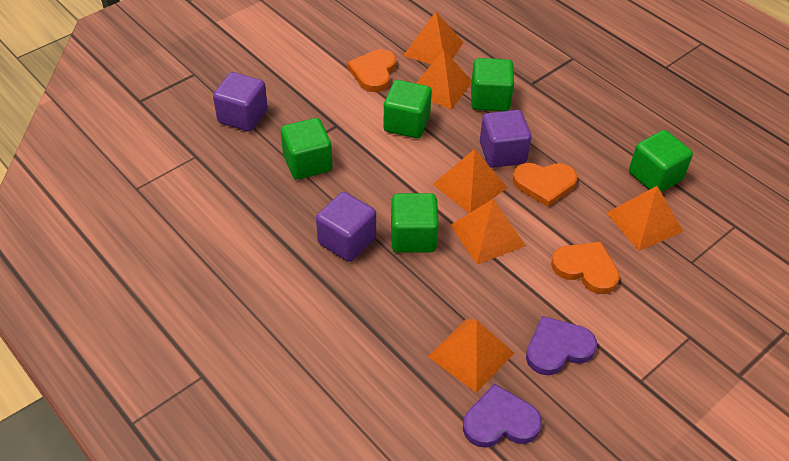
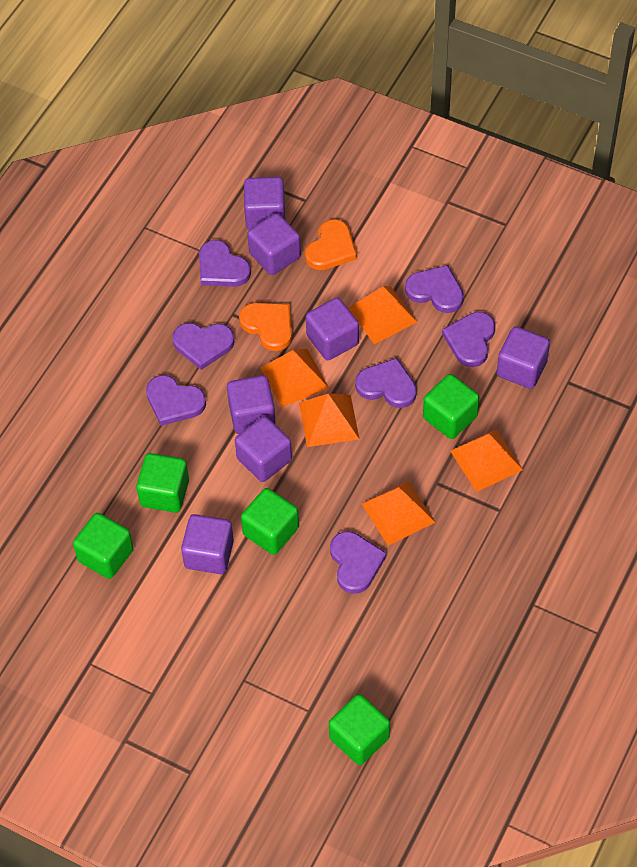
orange heart: 3 -> 2
orange pyramid: 6 -> 5
purple cube: 3 -> 7
purple heart: 2 -> 7

